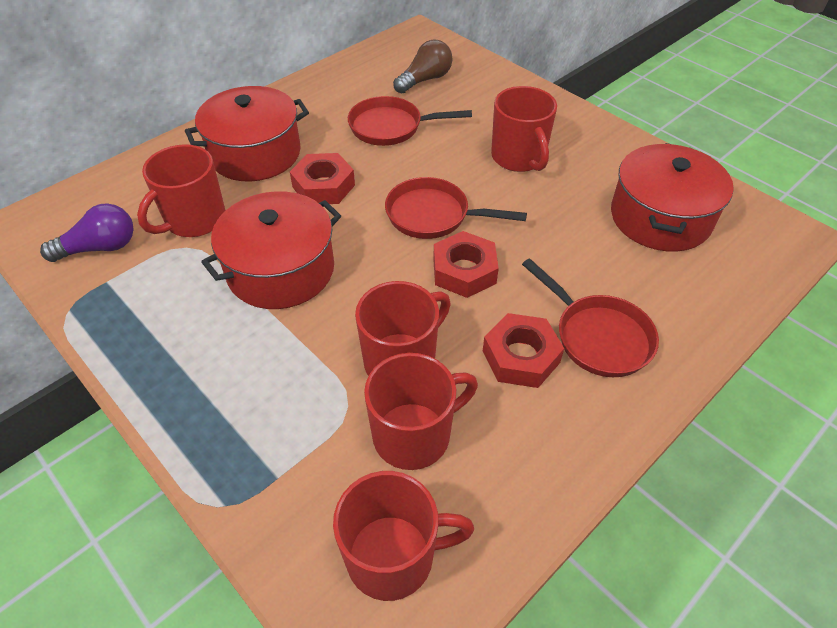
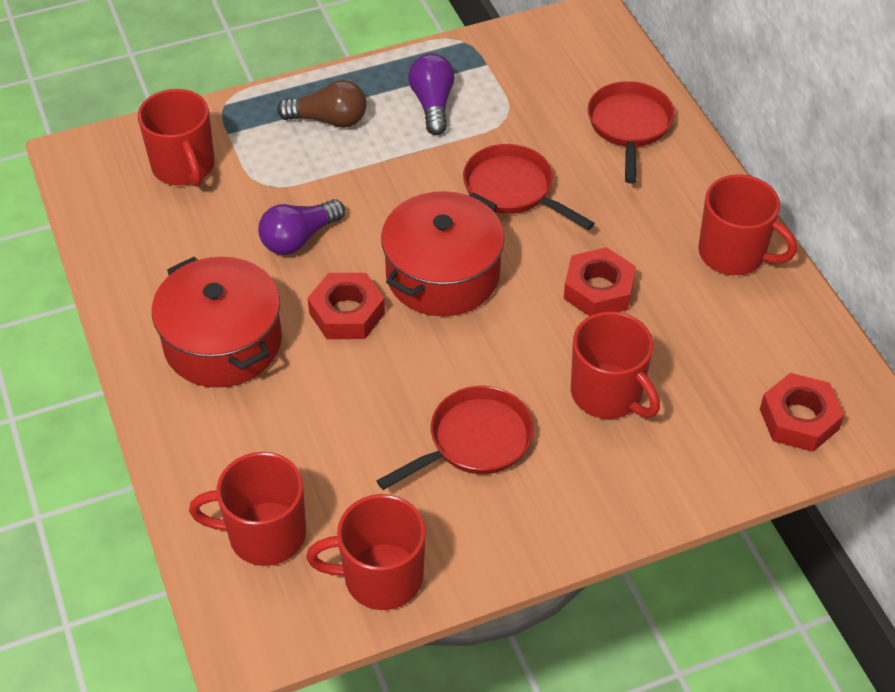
purple light bulb: 1 -> 2
red pot: 3 -> 2

